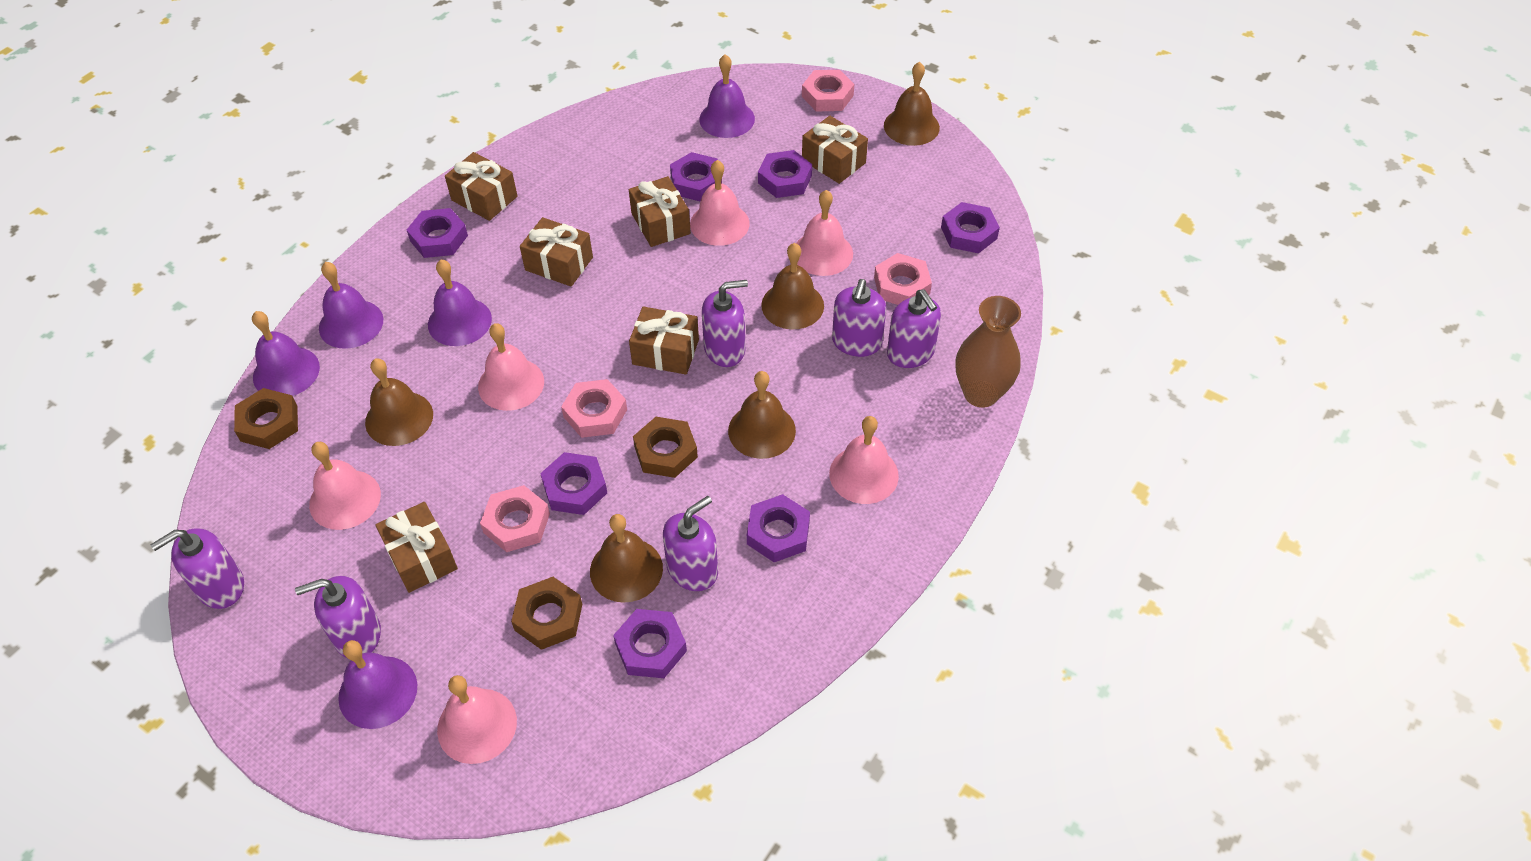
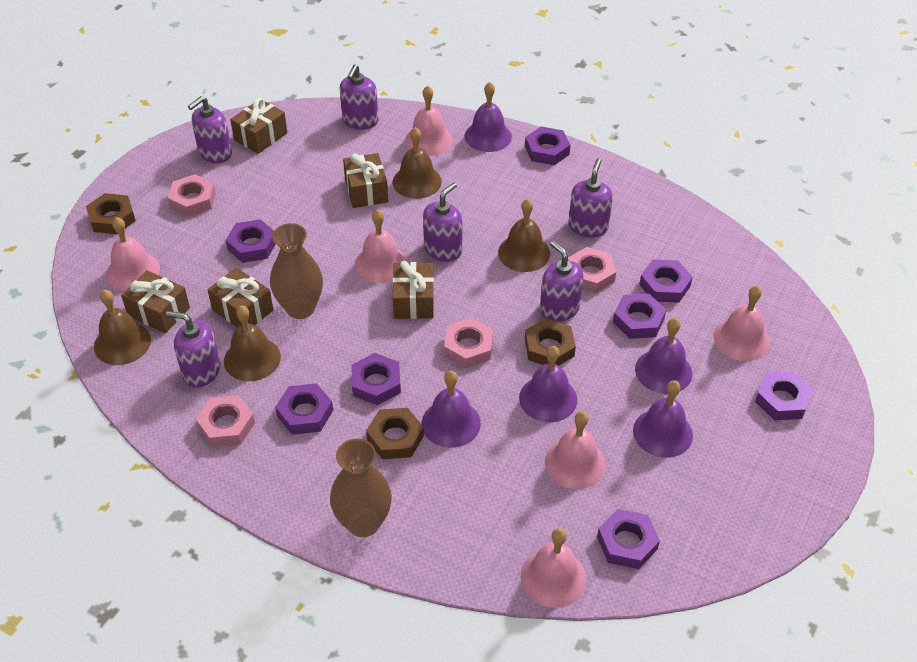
brown bell: 5 -> 4
brown gift: 6 -> 5
brown vase: 1 -> 2
purple nut: 7 -> 8

